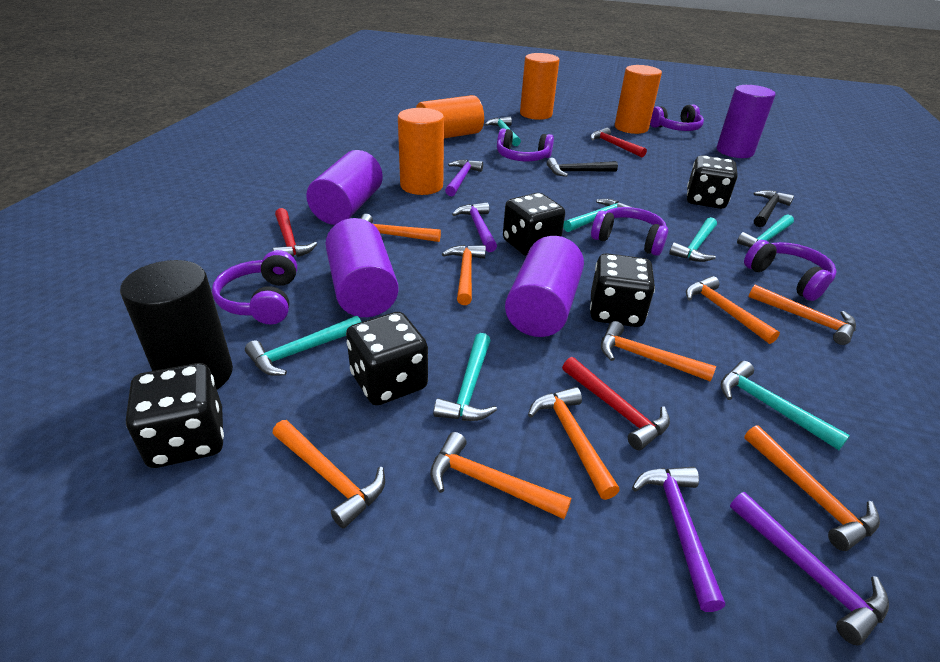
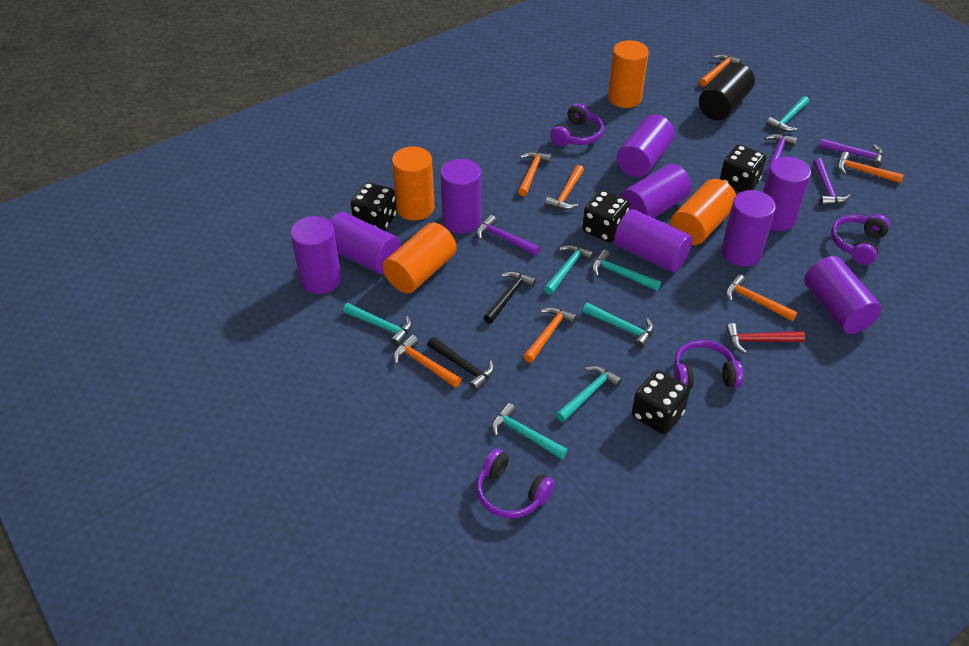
black dice: 5 -> 4
orange hammer: 9 -> 7
purple cylinder: 4 -> 9
purple headphones: 5 -> 4
red hammer: 3 -> 1

